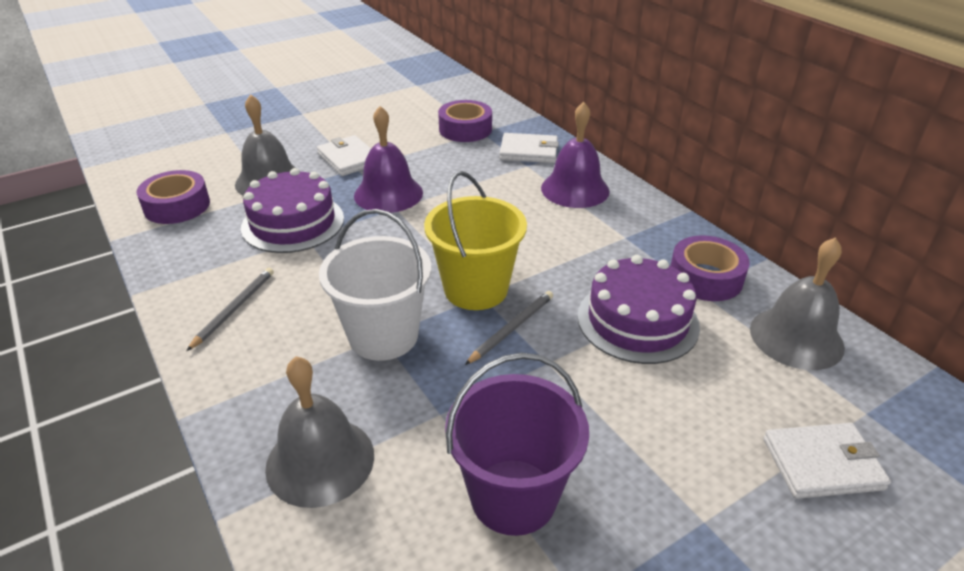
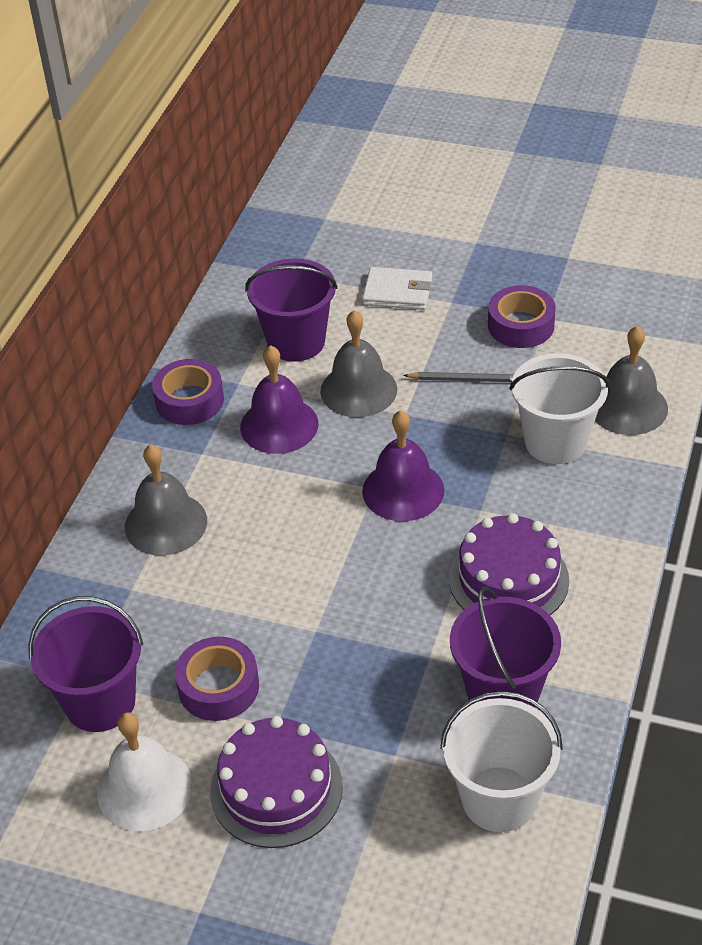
grey pencil: 2 -> 1
purple bucket: 1 -> 3
white bell: 0 -> 1
white bucket: 1 -> 2
white wallet: 3 -> 1
yellow bucket: 1 -> 0

